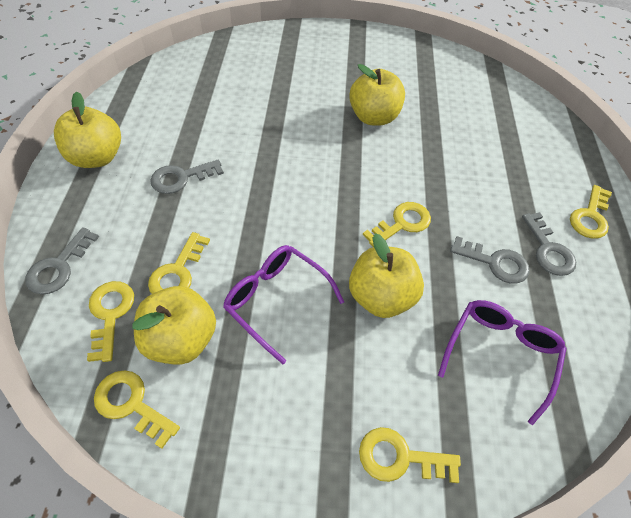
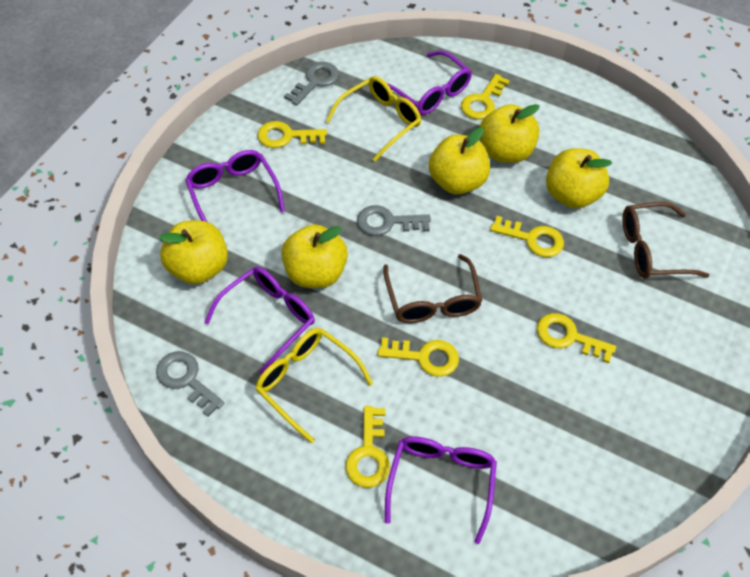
brown glasses: 0 -> 2
grey key: 4 -> 3
purple glasses: 2 -> 4
yellow apple: 4 -> 5
yellow glasses: 0 -> 2

